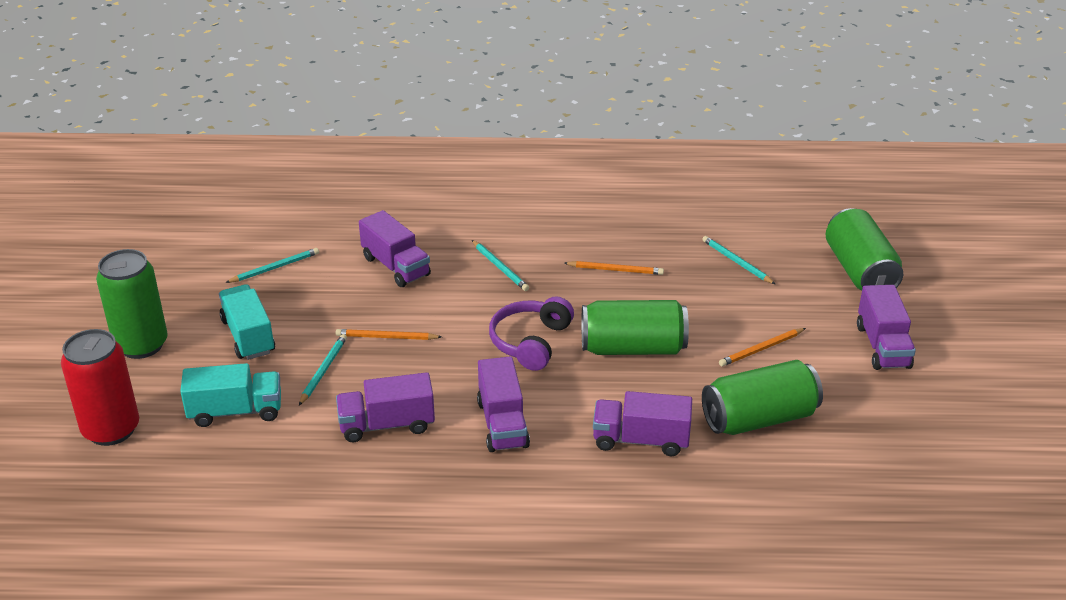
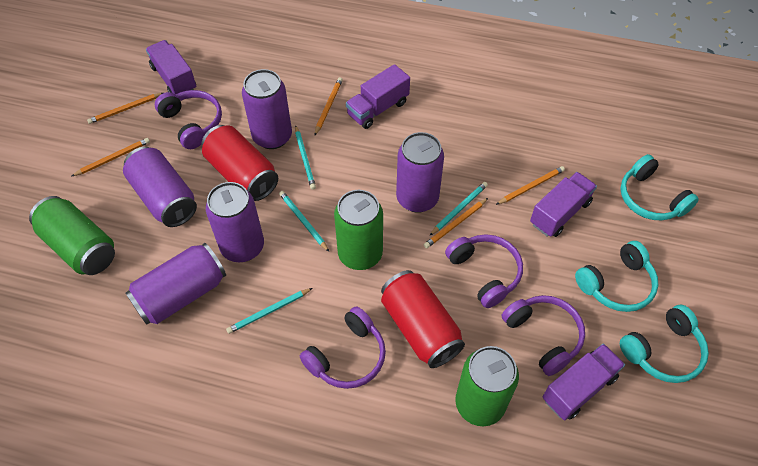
green can: 4 -> 3
orange pencil: 3 -> 5
purple can: 0 -> 5
purple headphones: 1 -> 4
purple truck: 5 -> 4
red can: 1 -> 2
turquoise headphones: 0 -> 3
turquoise truck: 2 -> 0

